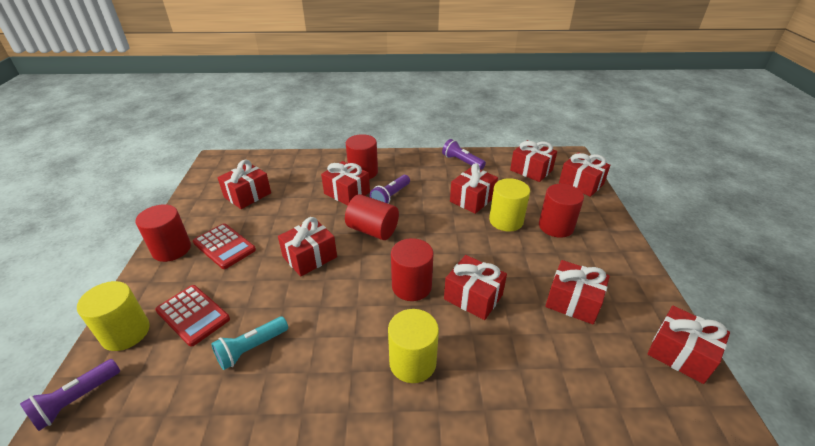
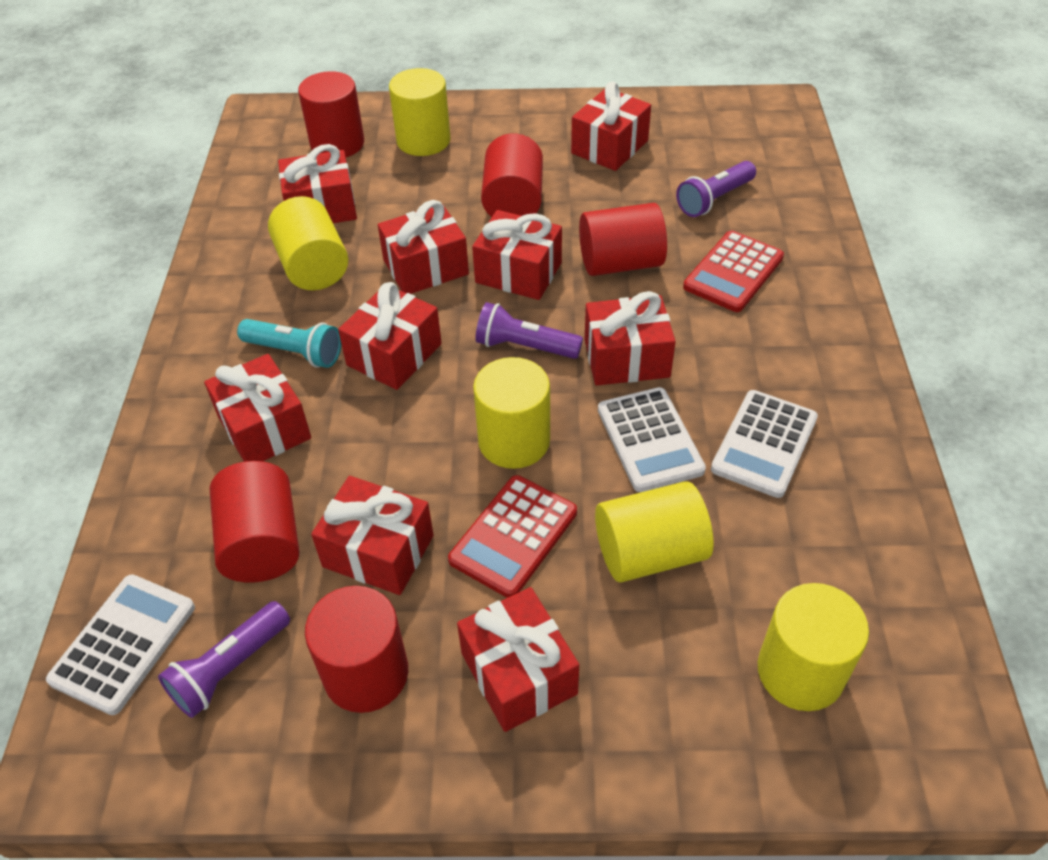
white calculator: 0 -> 3
yellow cylinder: 3 -> 5

